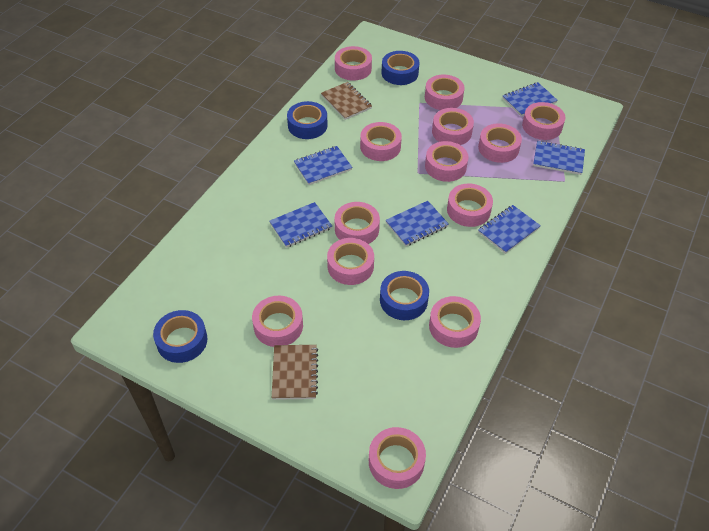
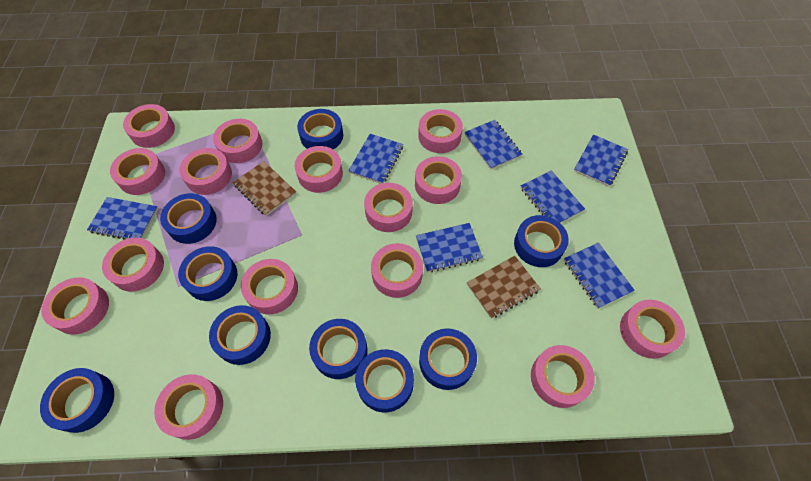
blue notebook: 6 -> 7
blue tape: 4 -> 9
pink tape: 13 -> 15

